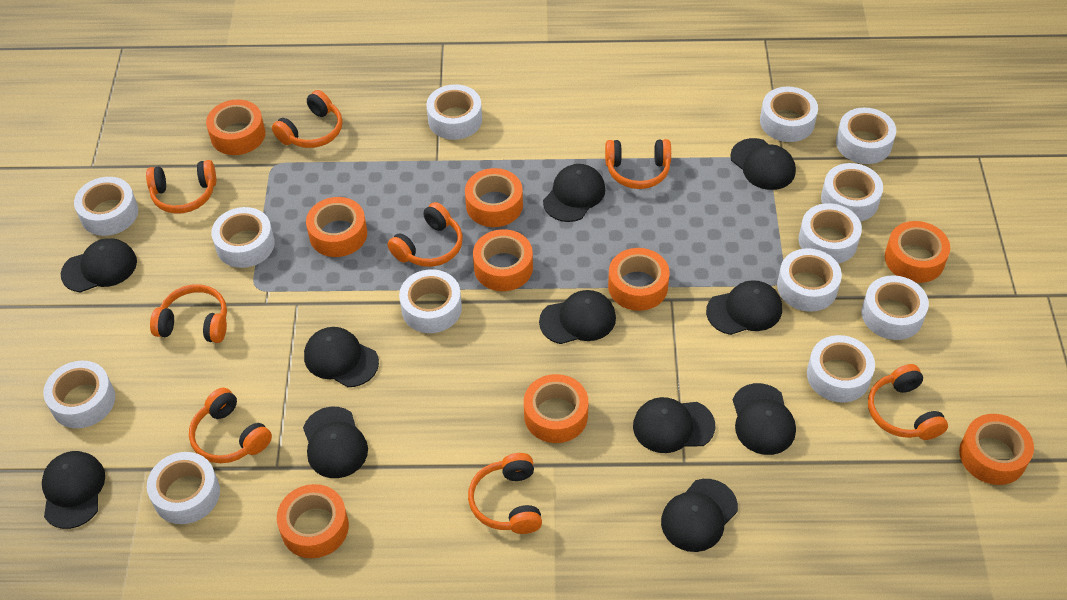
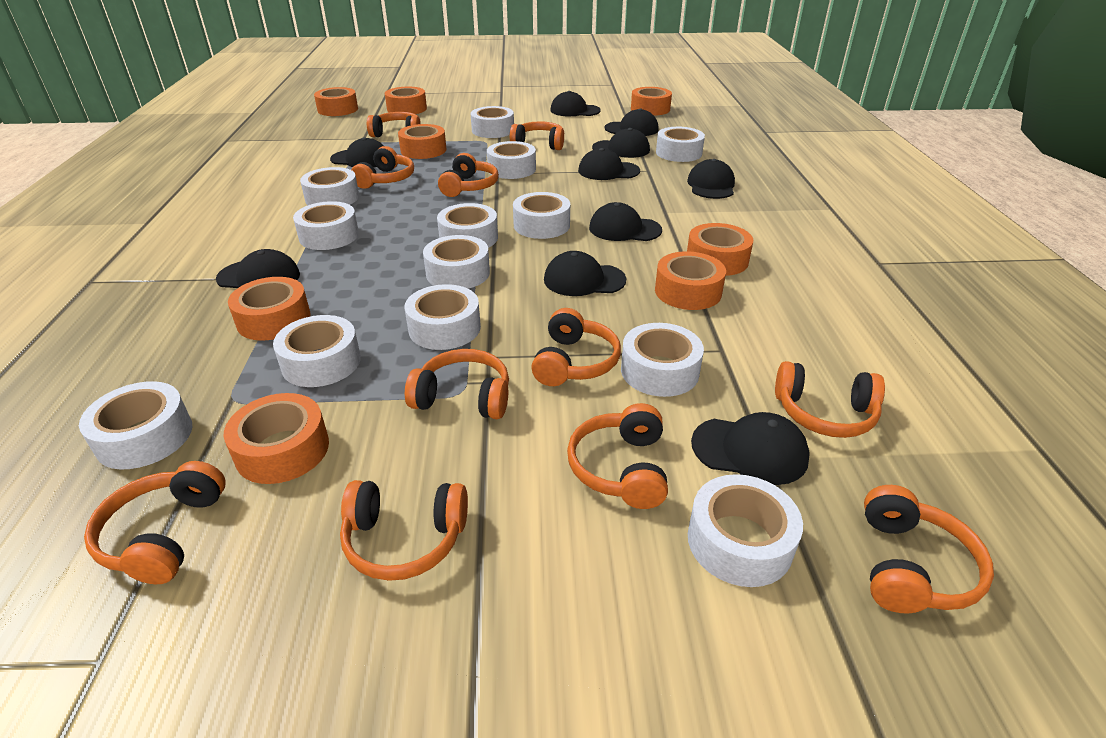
black cap: 11 -> 10
orange headphones: 8 -> 11
orange tape: 9 -> 8

